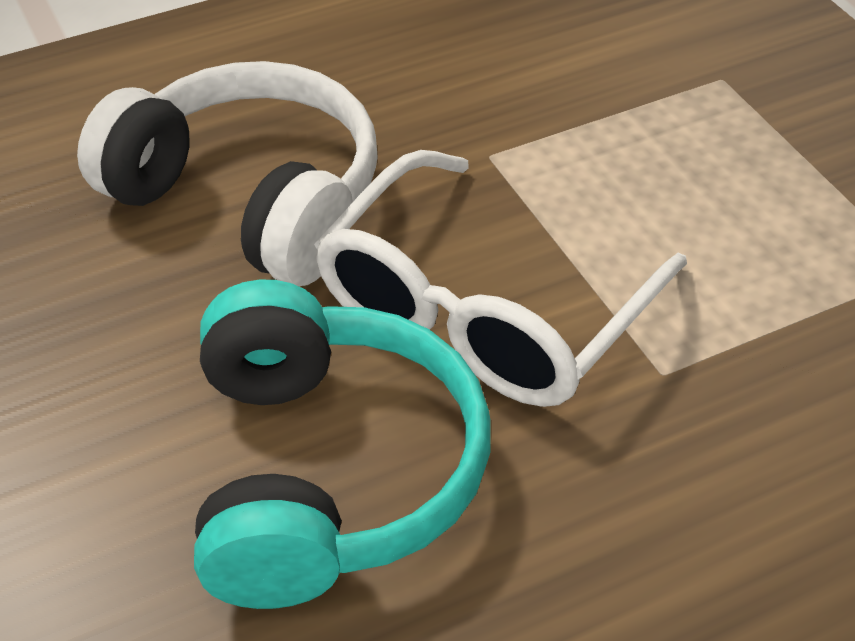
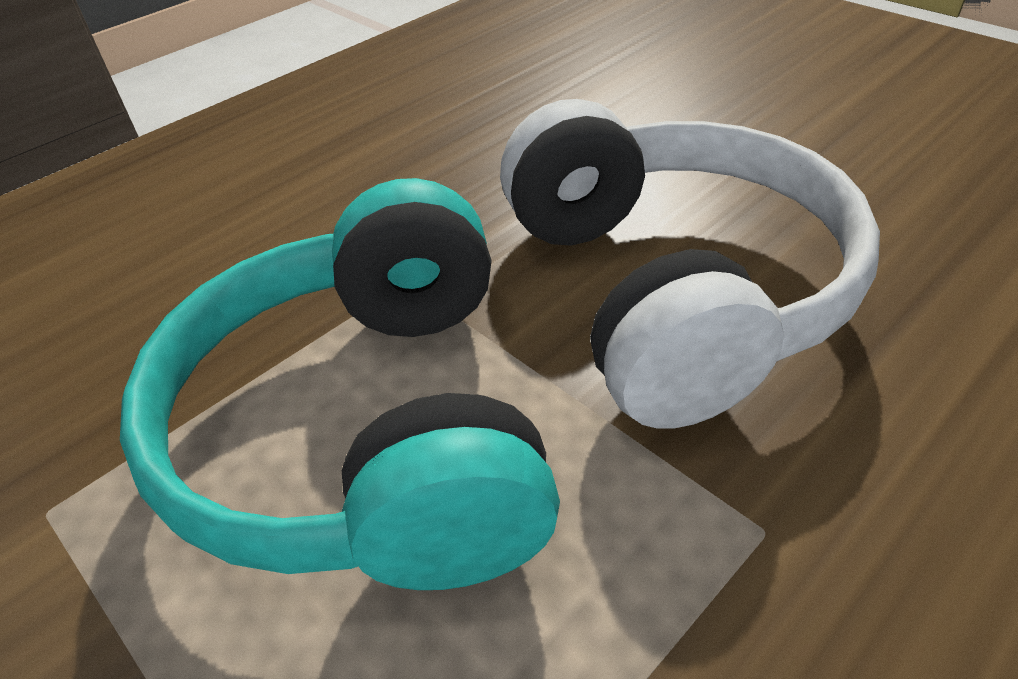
white glasses: 1 -> 0

